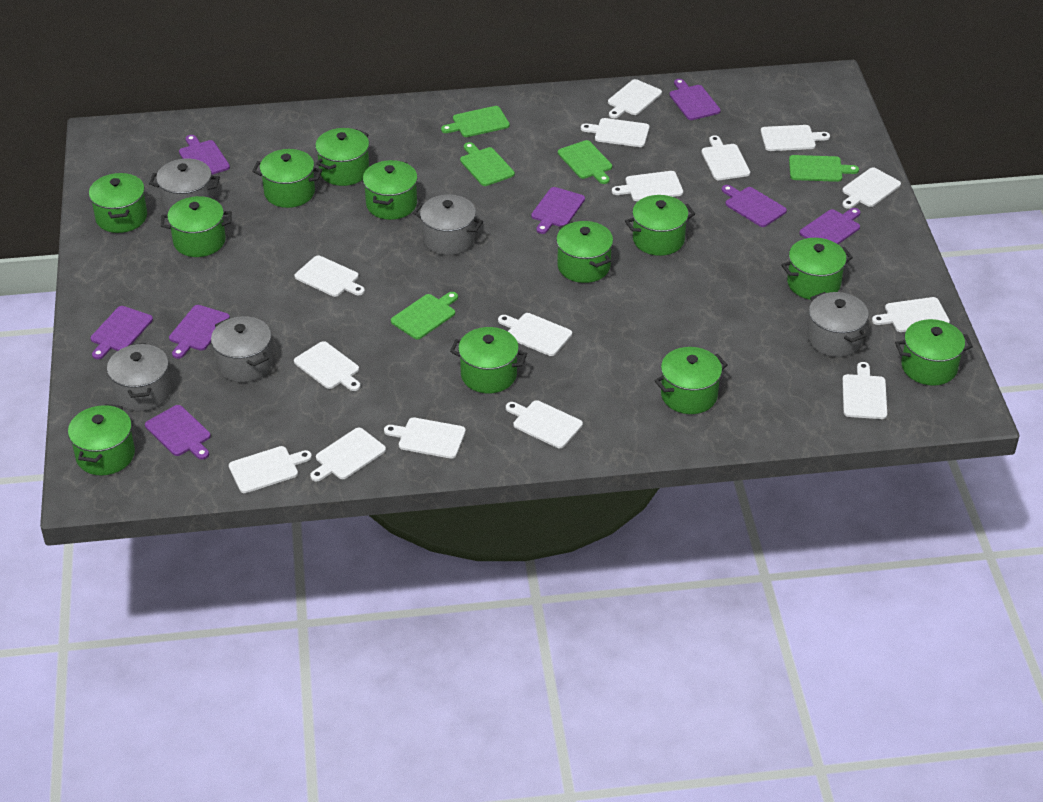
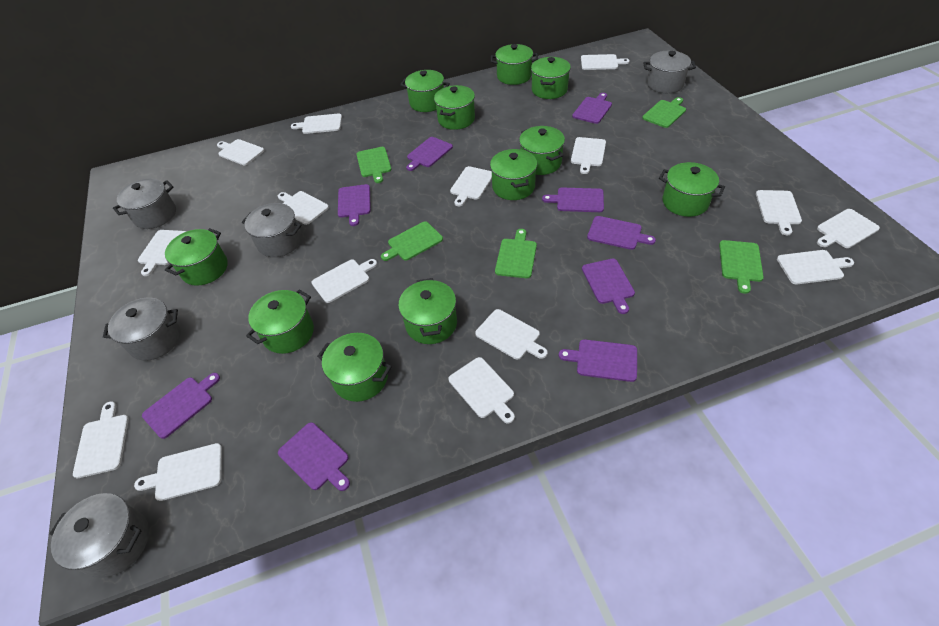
green pot: 12 -> 11
purple cutting board: 8 -> 9

